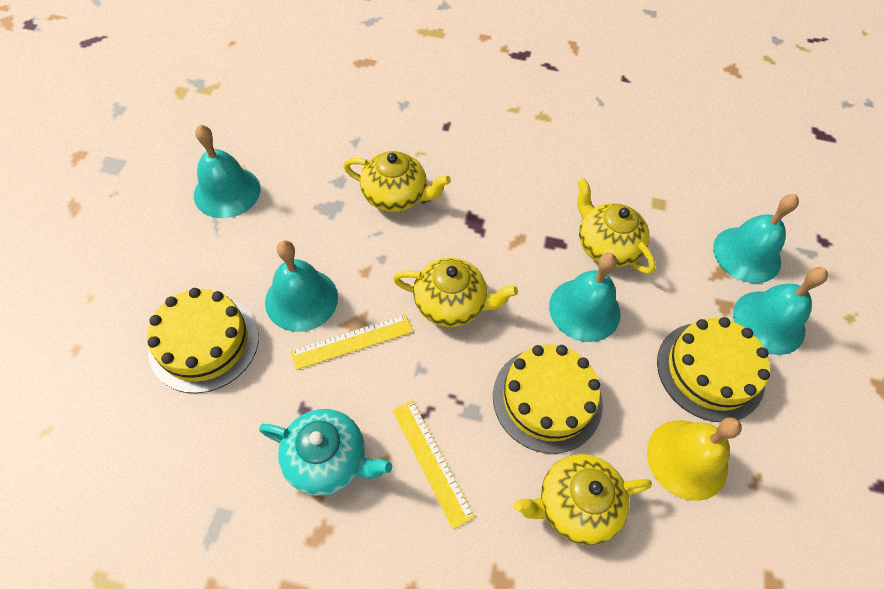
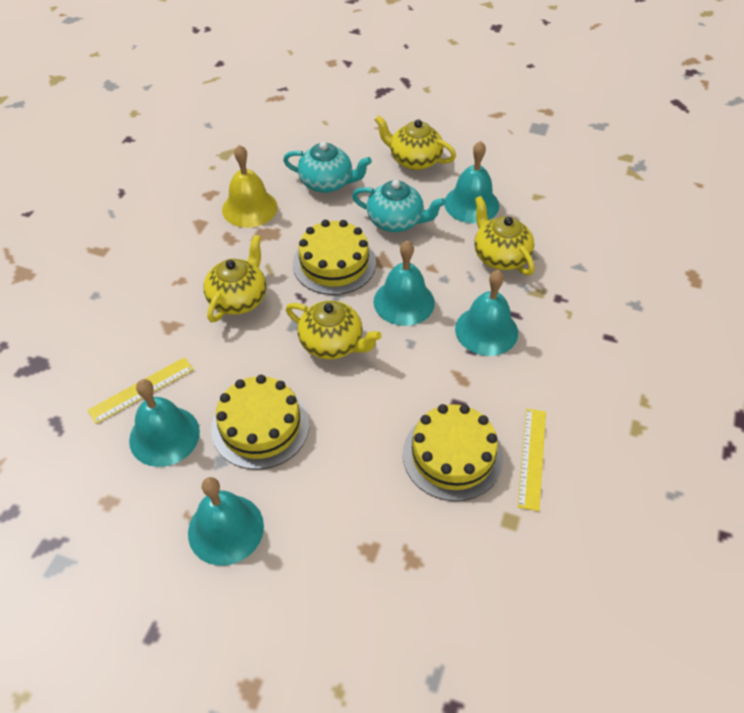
turquoise teapot: 1 -> 2

